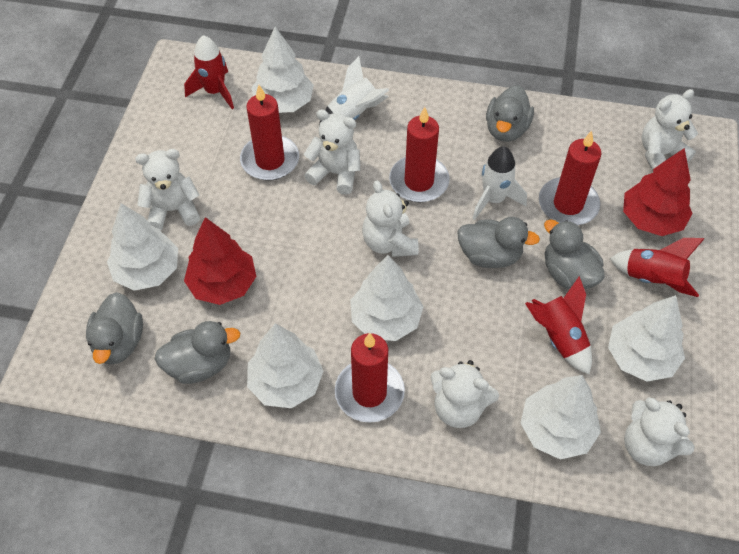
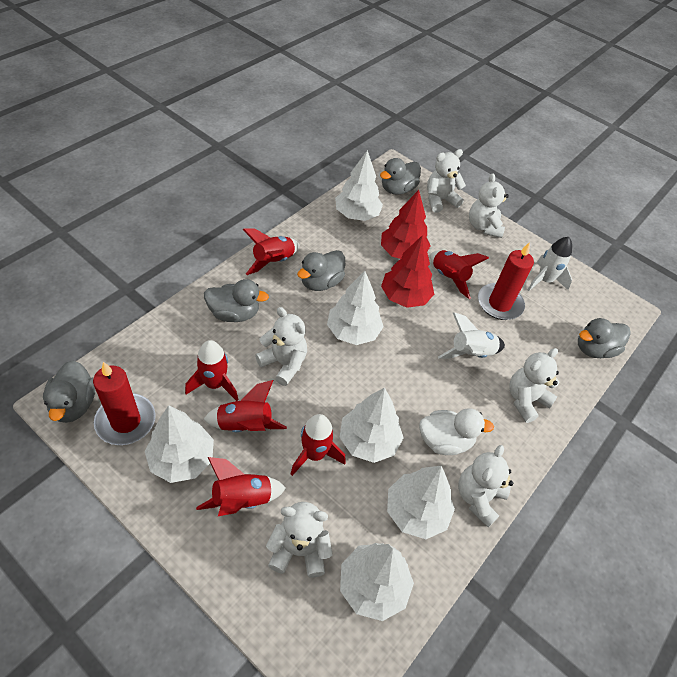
red candle: 4 -> 2
red rocket: 3 -> 6
white duck: 0 -> 1

